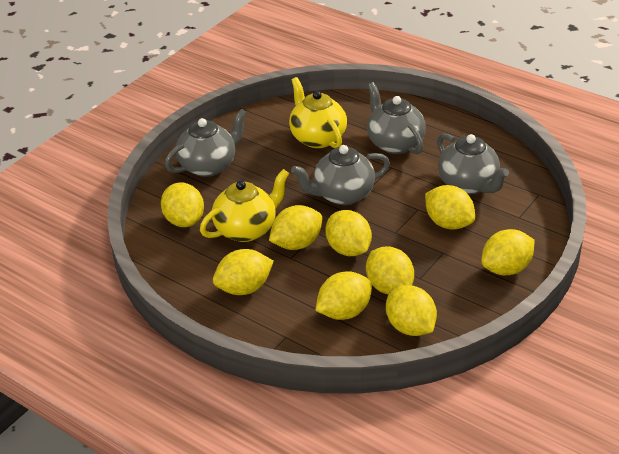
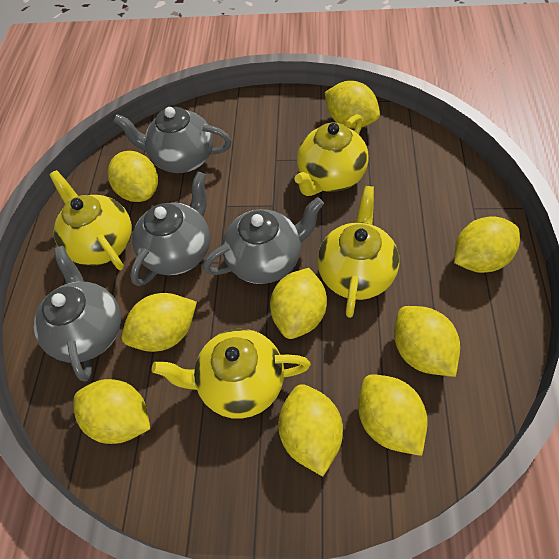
yellow teapot: 2 -> 4

